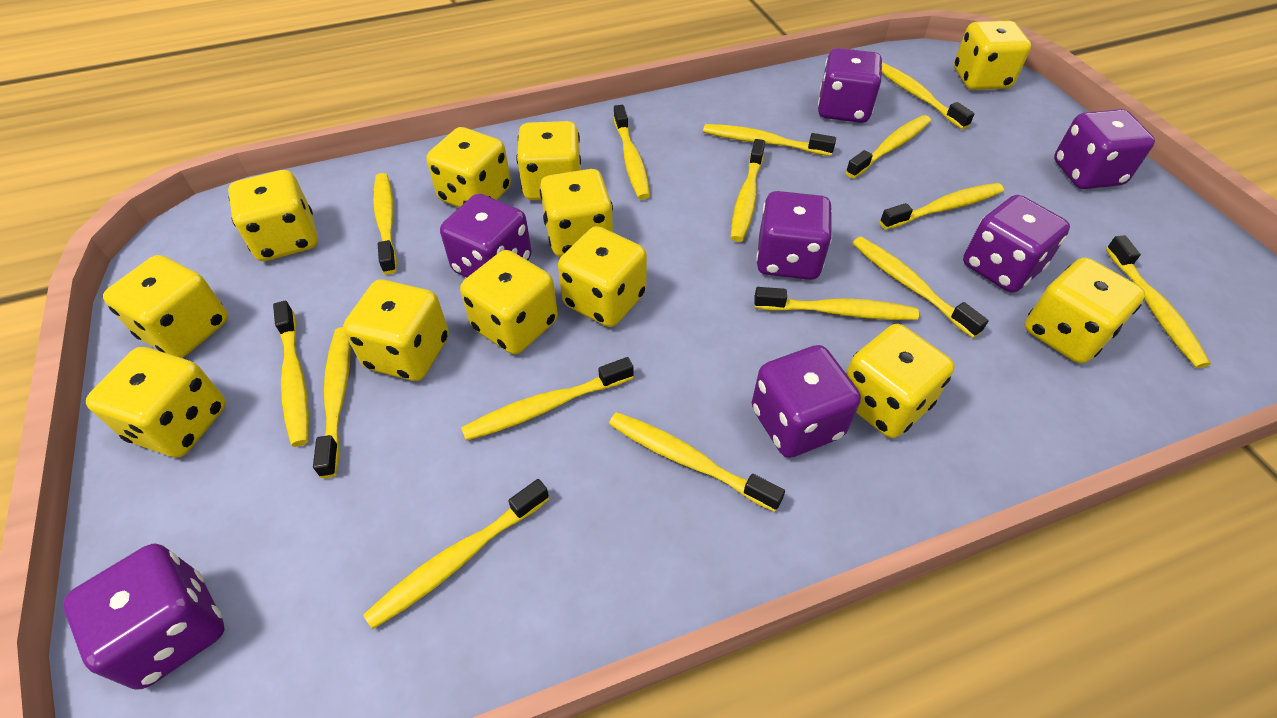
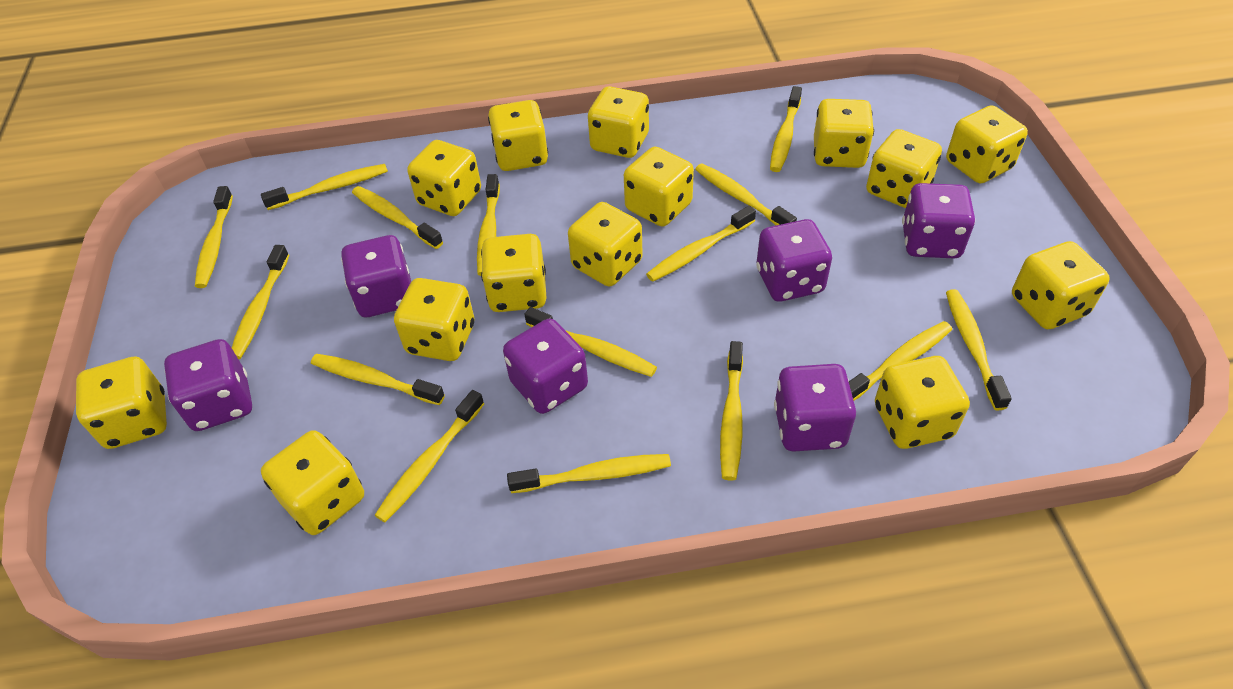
purple dice: 7 -> 6
yellow dice: 12 -> 14

